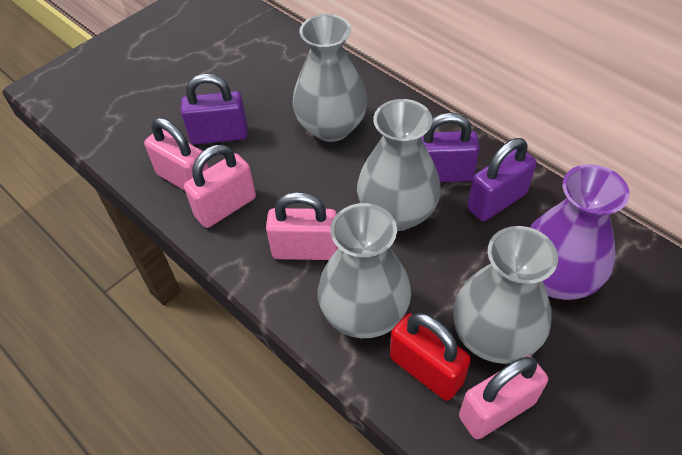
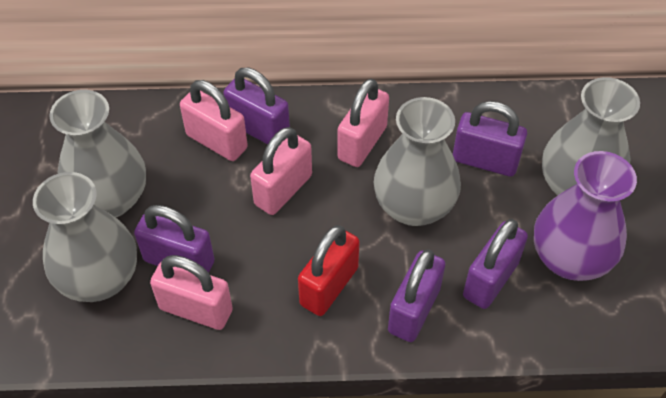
purple padlock: 3 -> 5

